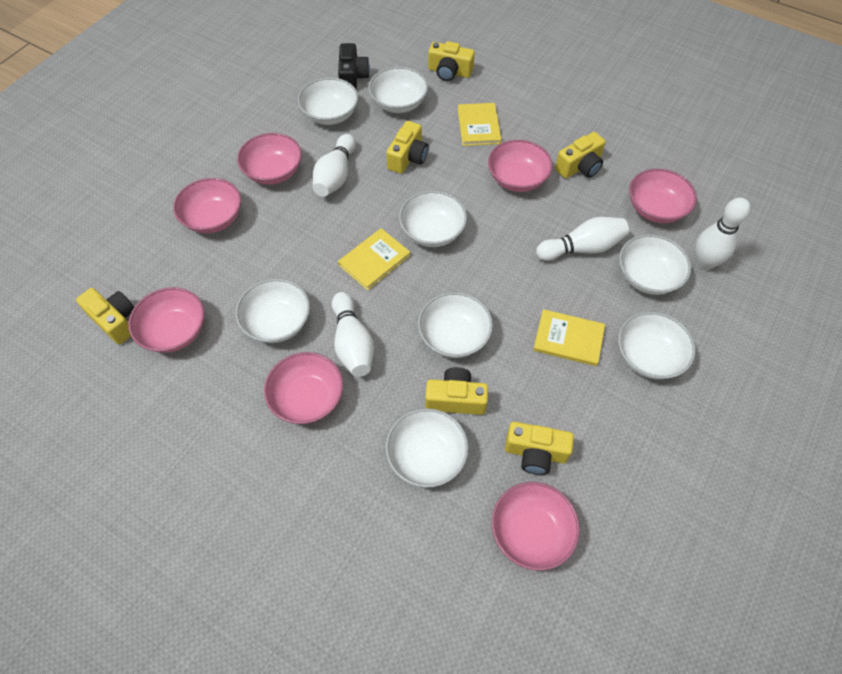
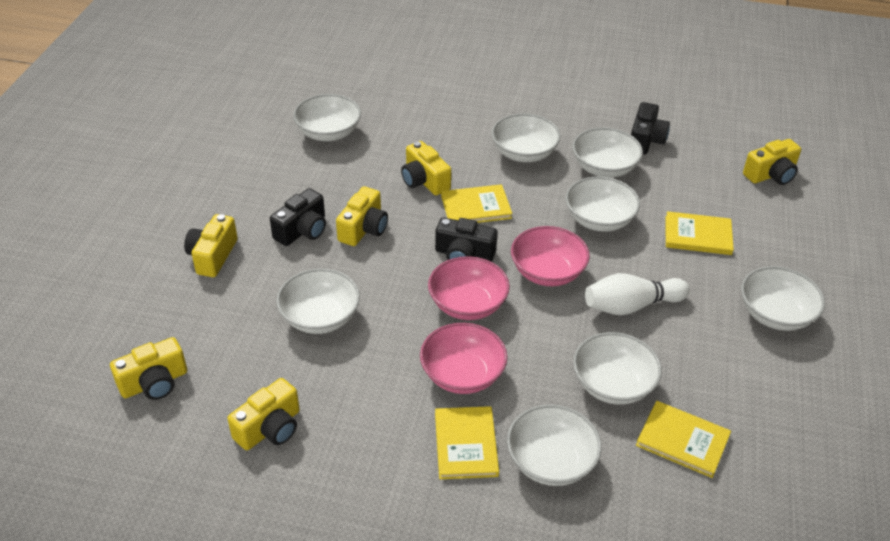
black camera: 1 -> 3
pink bowl: 7 -> 3
white bowling pin: 4 -> 1
yellow book: 3 -> 4

